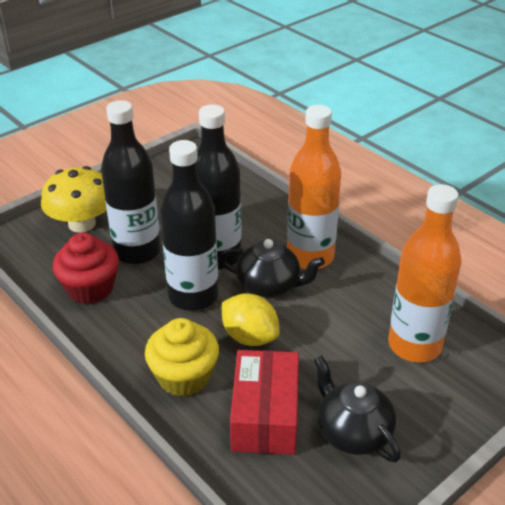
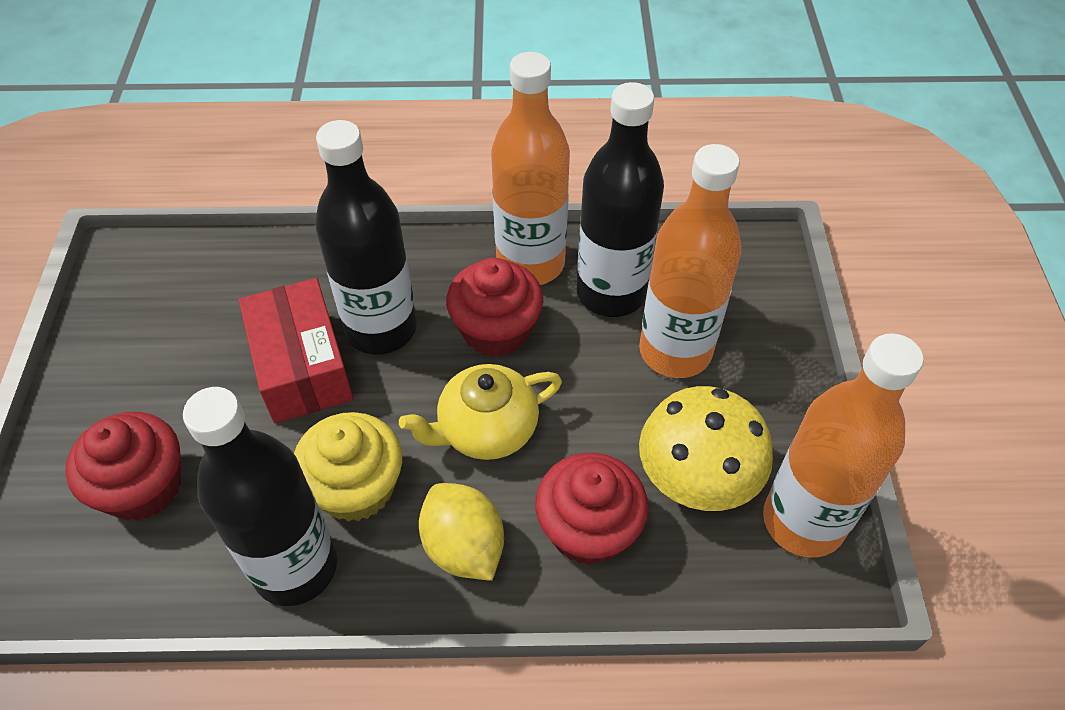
black teapot: 2 -> 0
orange bottle: 2 -> 3
red cupcake: 1 -> 3
yellow teapot: 0 -> 1

